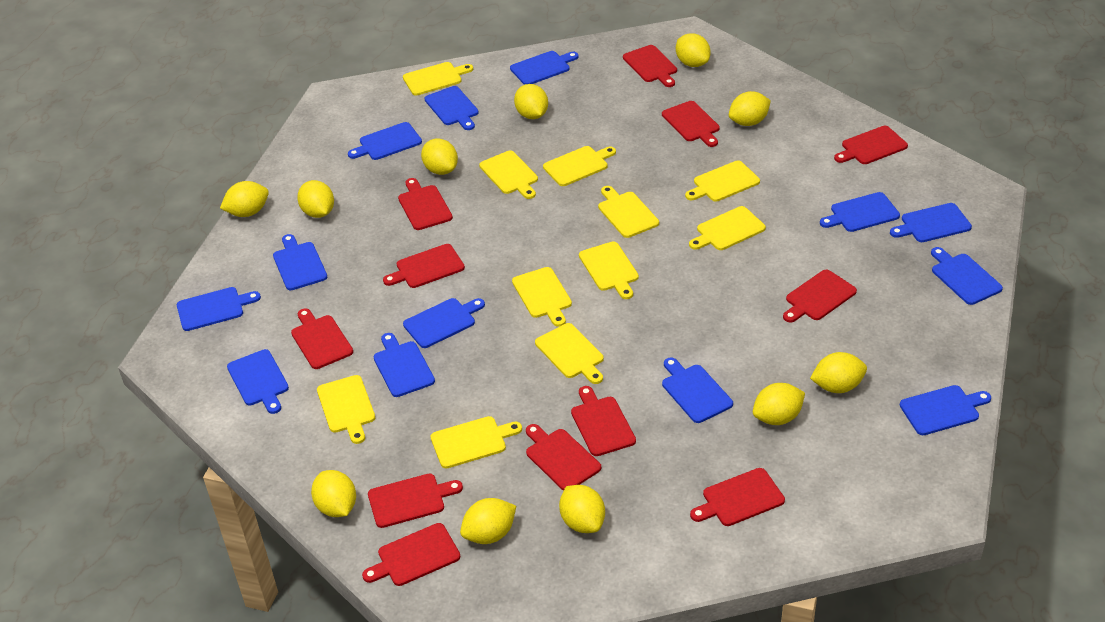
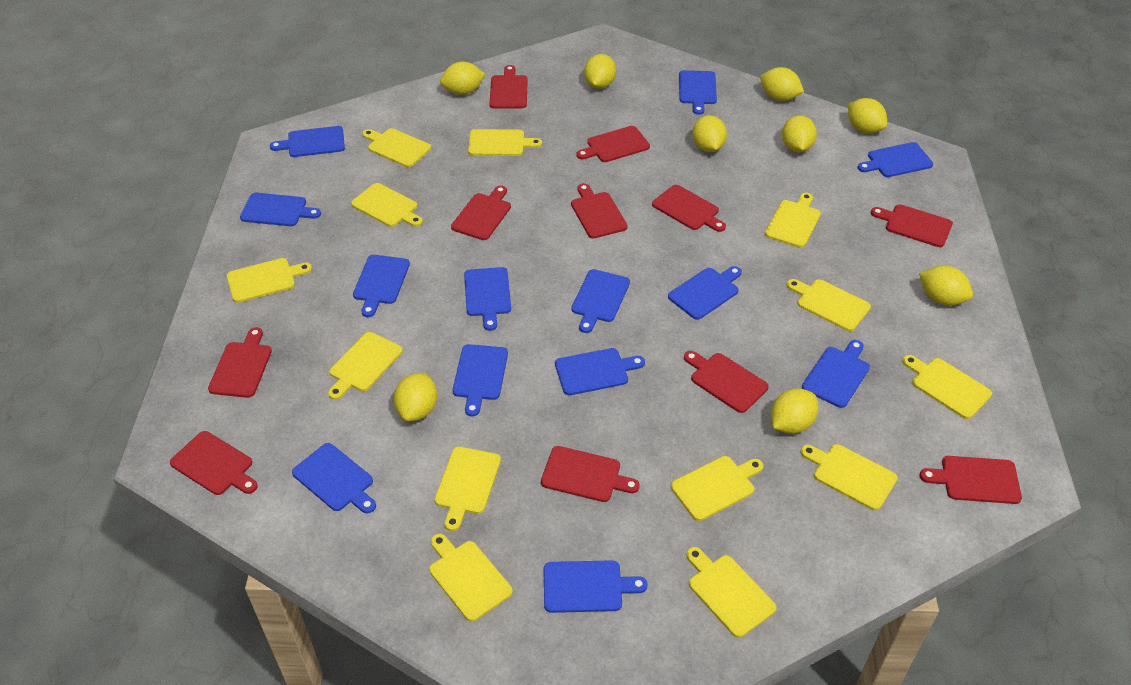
red cutting board: 12 -> 11
yellow cutting board: 11 -> 13
yellow lemon: 11 -> 9

